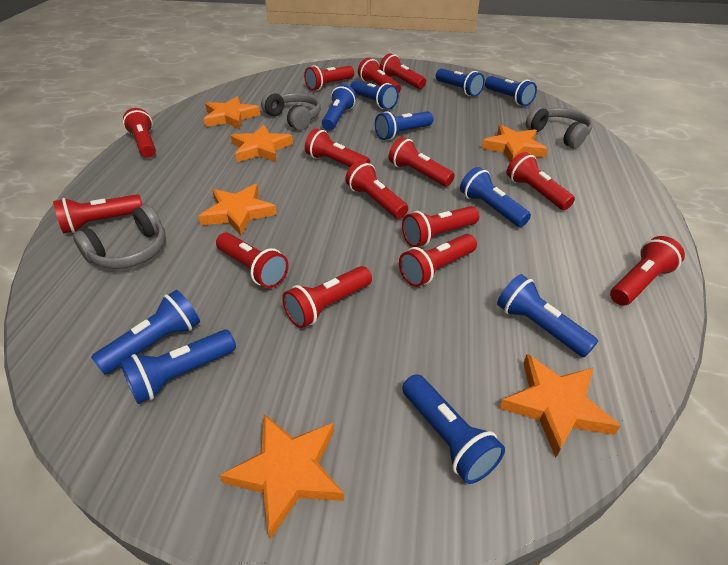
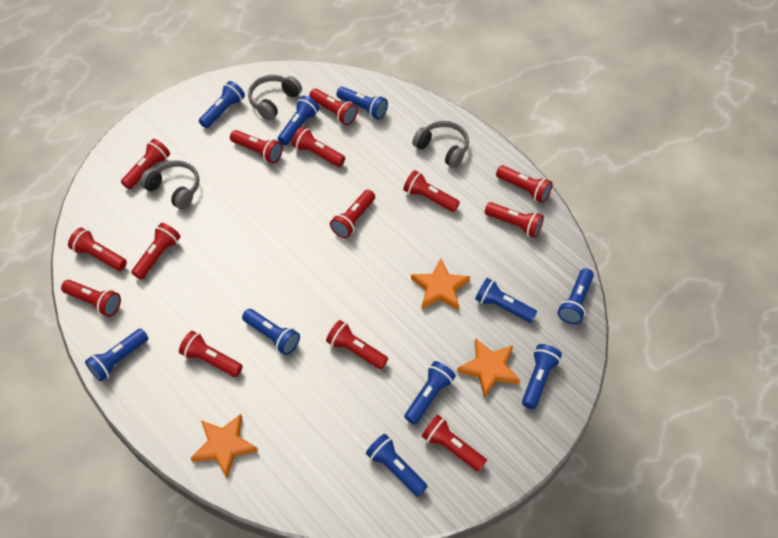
orange star: 6 -> 3

